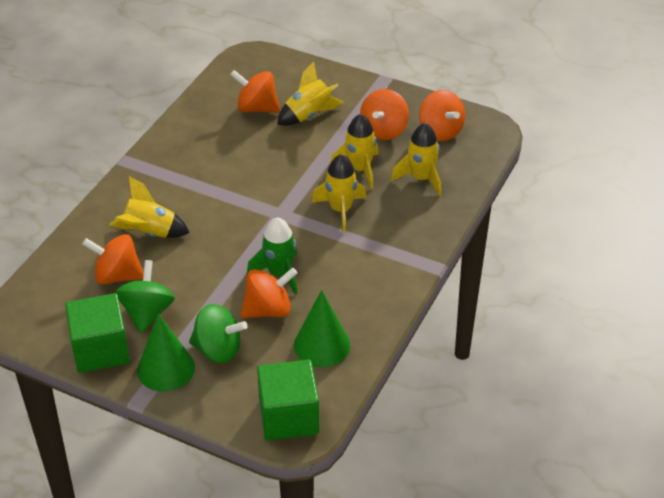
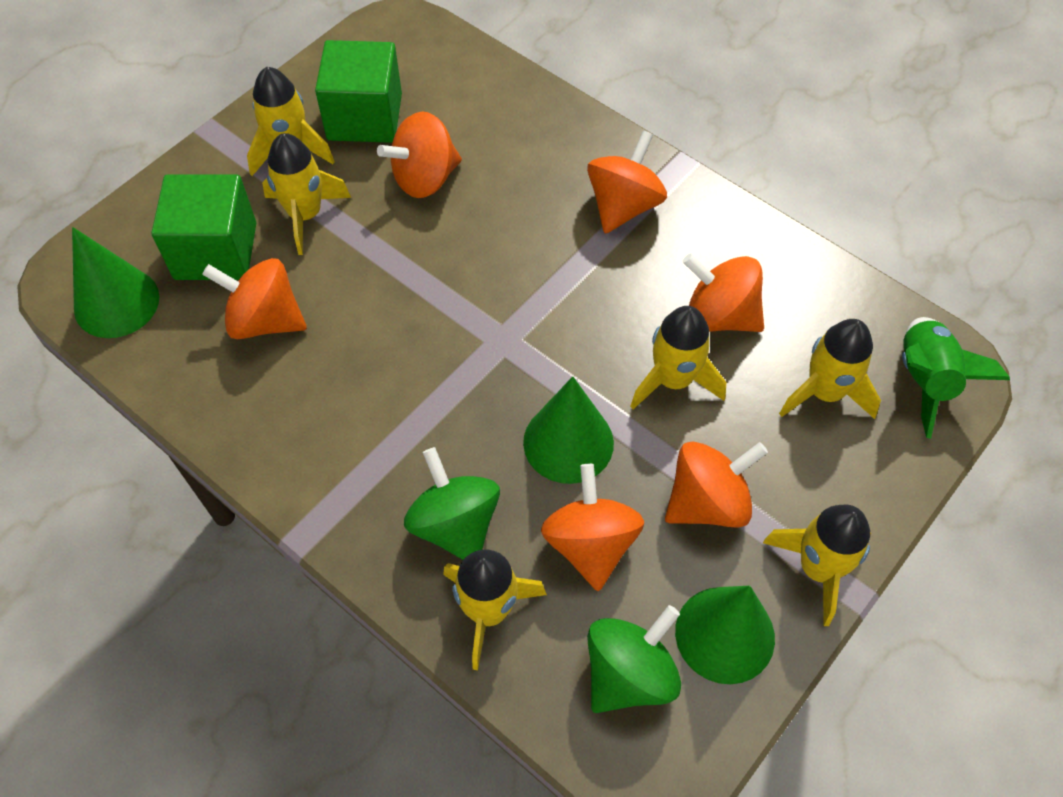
green cone: 2 -> 3
orange spinning top: 5 -> 6
yellow rocket: 5 -> 6

